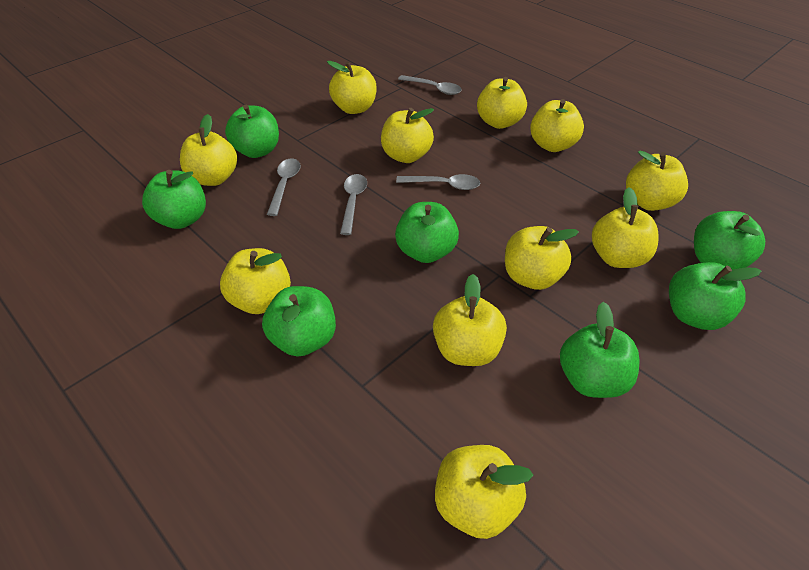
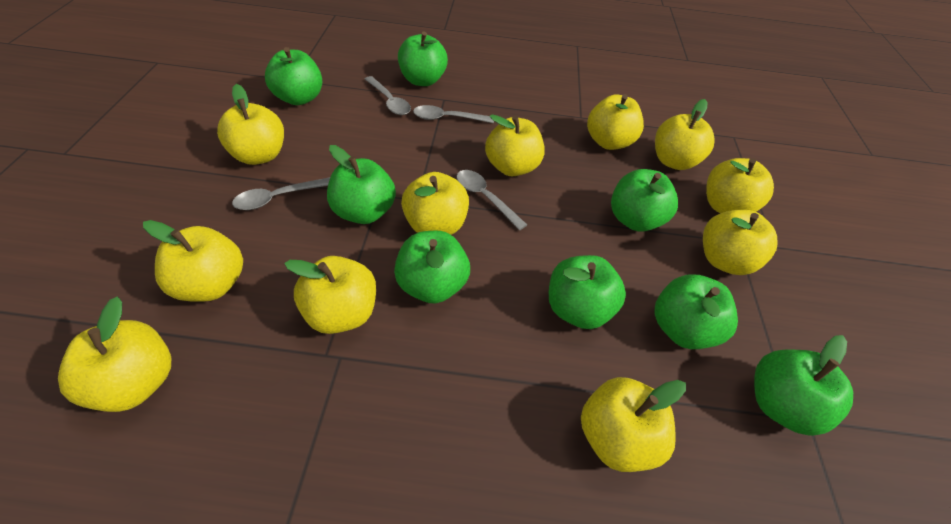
green apple: 7 -> 8

